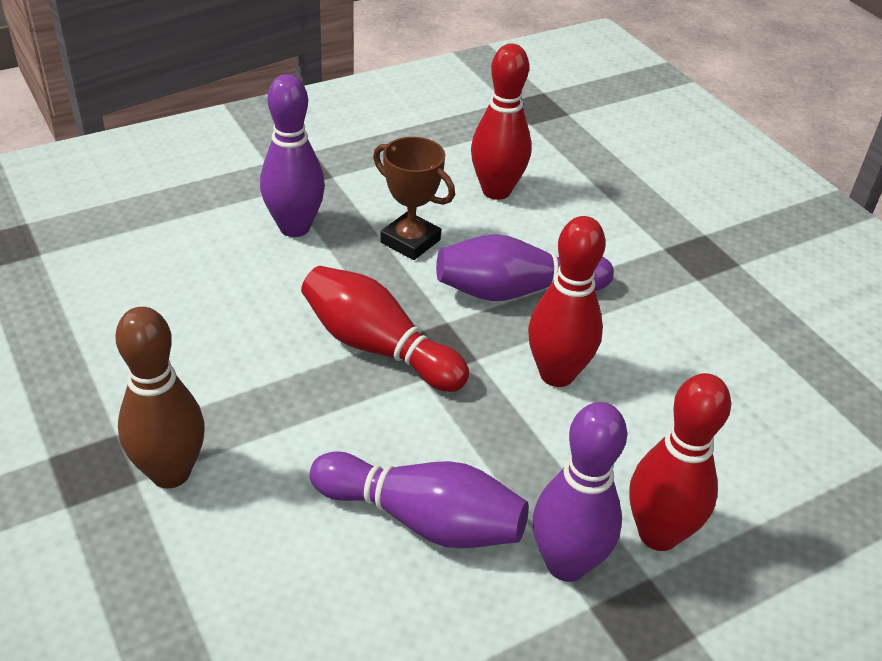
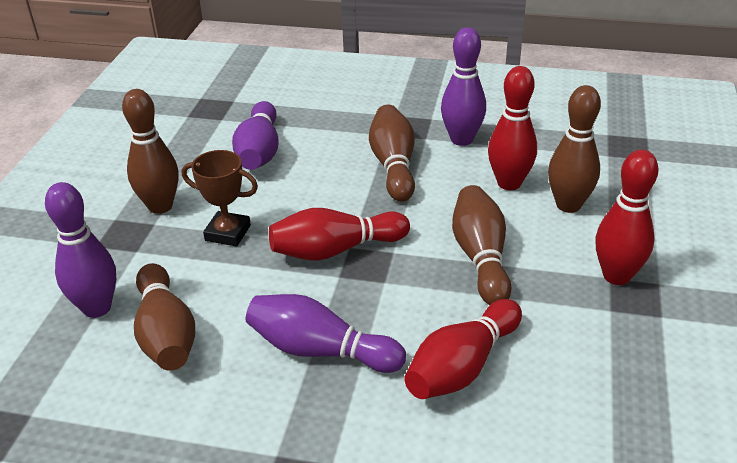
brown bowling pin: 1 -> 5

